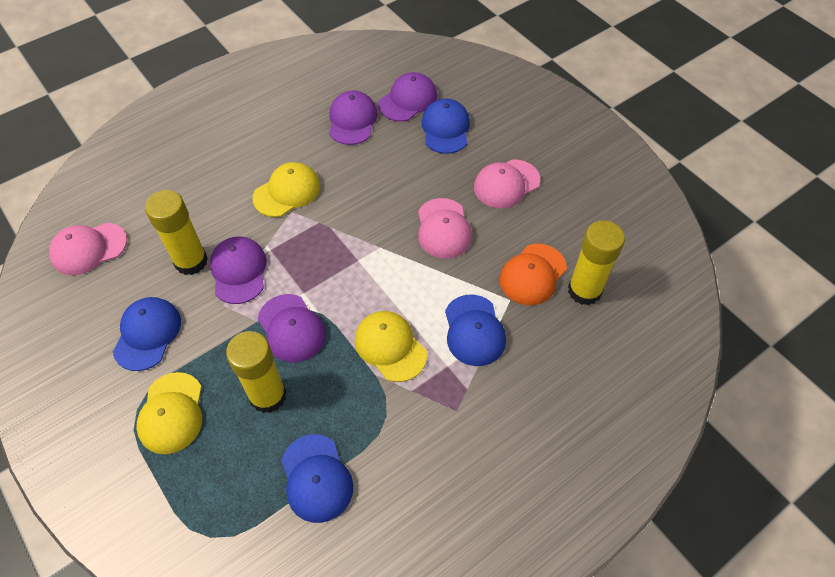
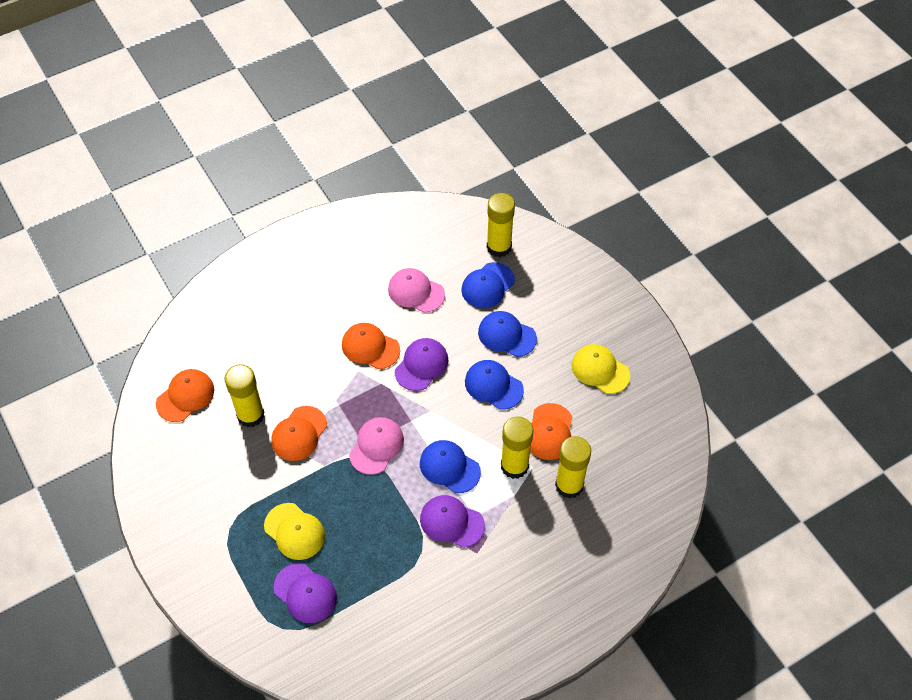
orange cap: 1 -> 4
pink cap: 3 -> 2
purple cap: 4 -> 3
yellow cap: 3 -> 2
yellow glue stick: 3 -> 4

